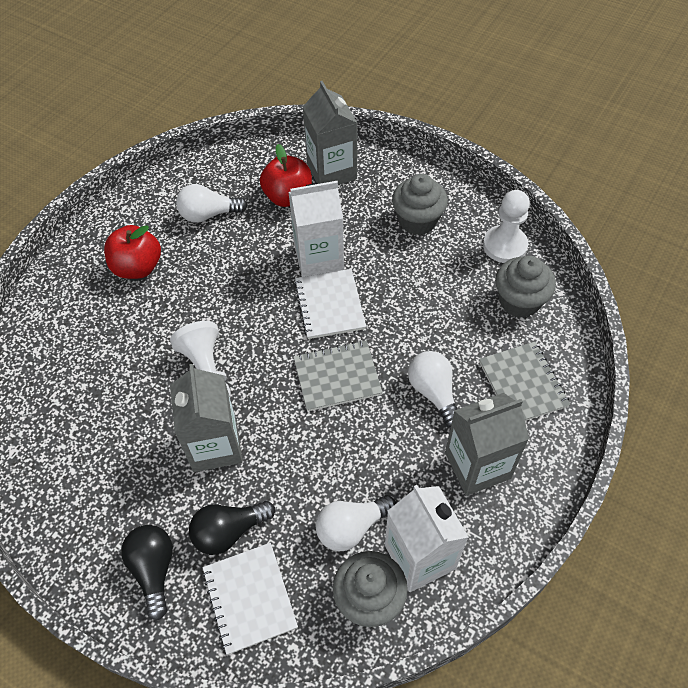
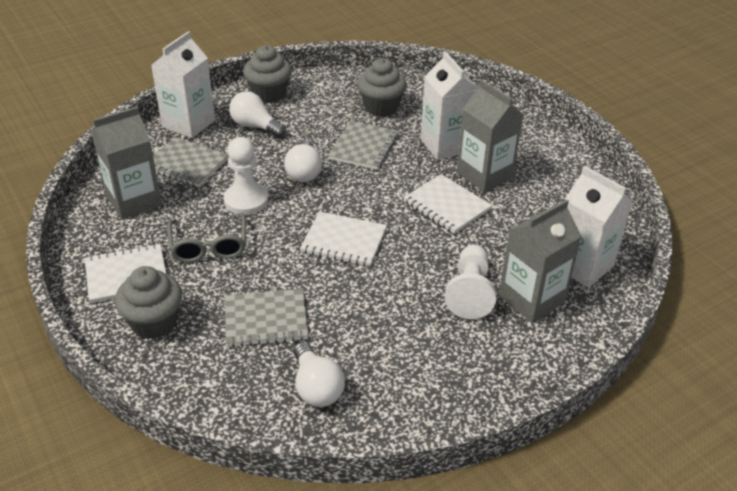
black light bulb: 2 -> 0
grey glasses: 0 -> 1
grey notebook: 2 -> 3
red apple: 2 -> 0
white carton: 2 -> 3
white notebook: 2 -> 3

